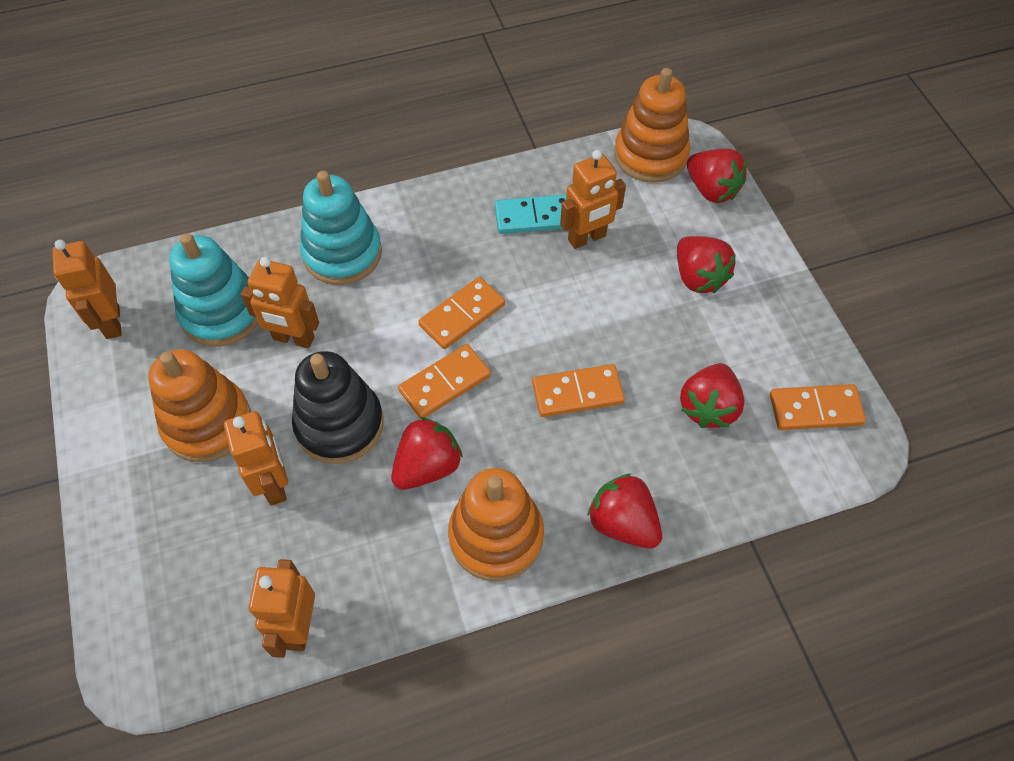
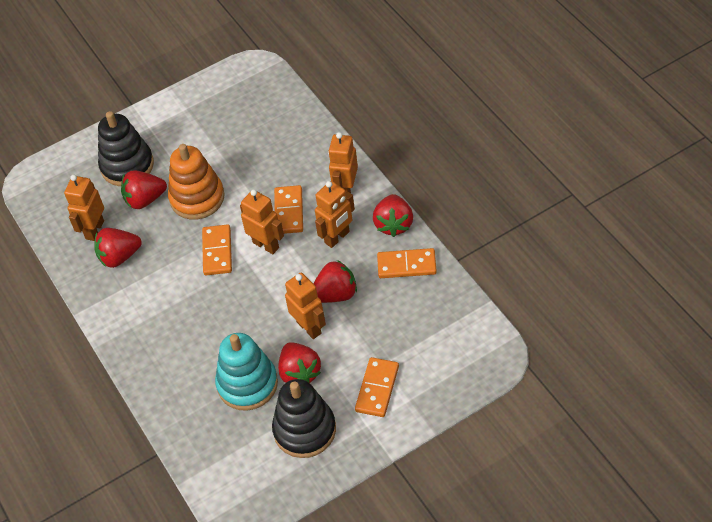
black stacking toy: 1 -> 2
orange stacking toy: 3 -> 1
turquoise domino: 1 -> 0
turquoise stacking toy: 2 -> 1

